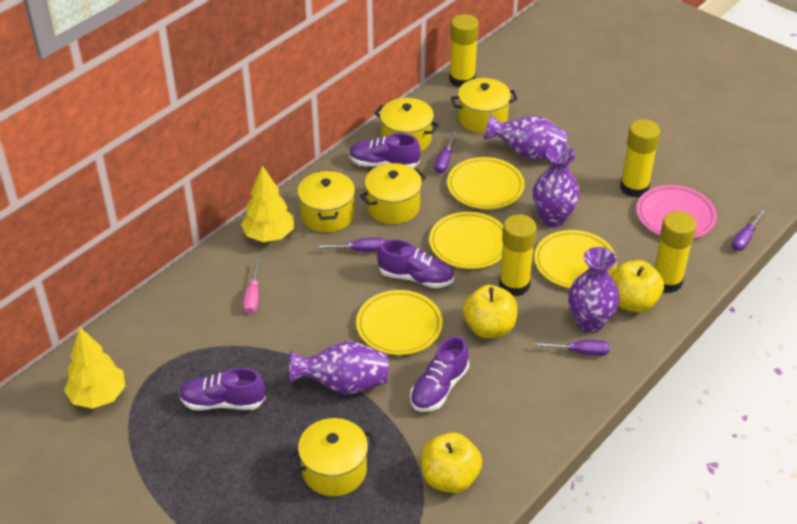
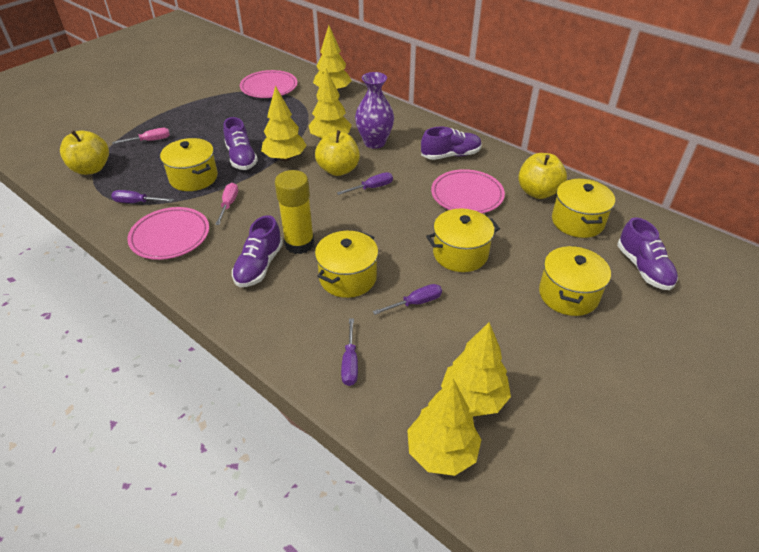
pink plate: 1 -> 3
pink screwdriver: 1 -> 2
purple vase: 4 -> 1
yellow glue stick: 4 -> 1
yellow plate: 4 -> 0
yellow tree: 2 -> 5

